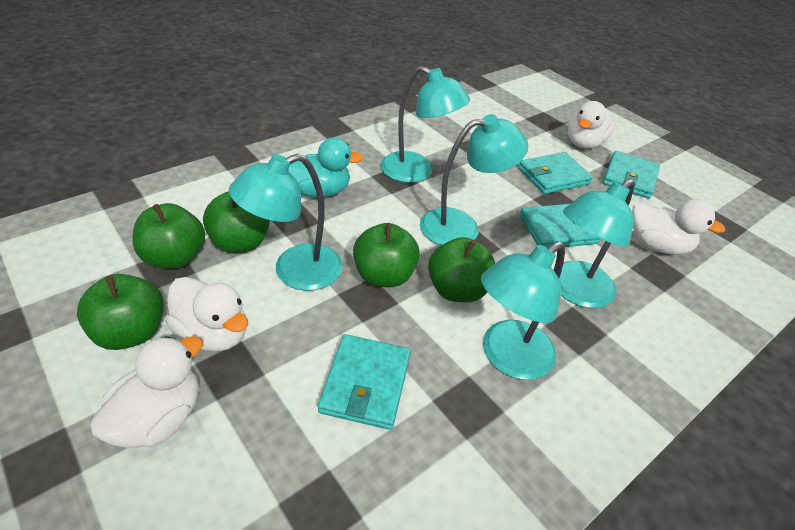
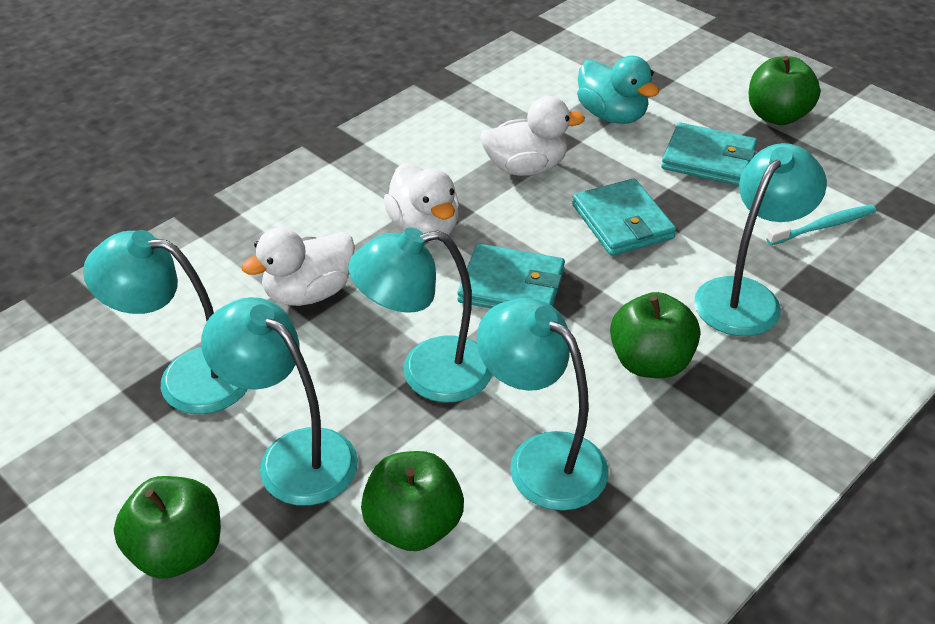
green apple: 5 -> 4
turquoise toothbrush: 0 -> 1
turquoise wallet: 4 -> 3
white duck: 4 -> 3

